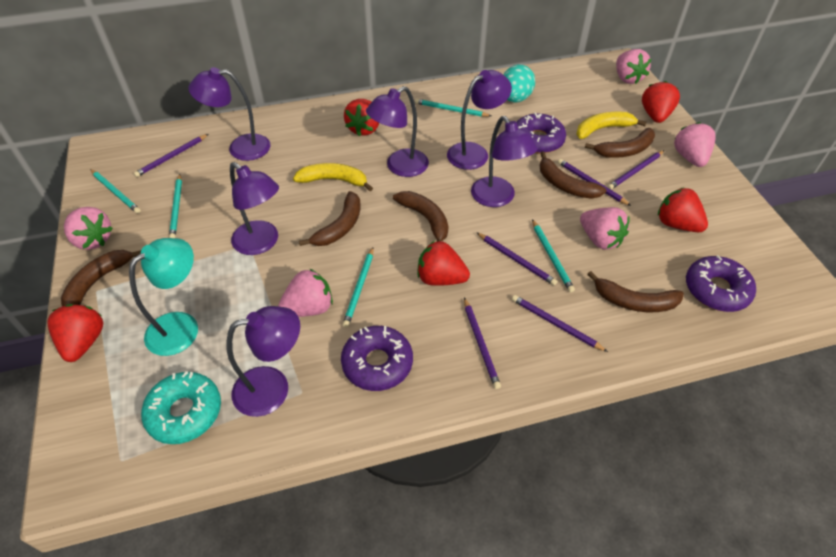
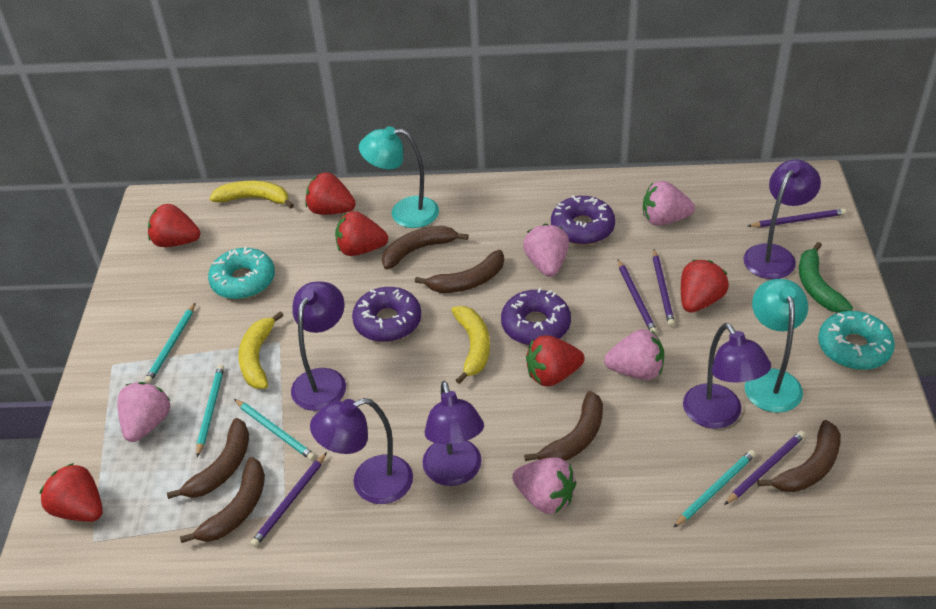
green banana: 0 -> 1
purple lamp: 6 -> 5
purple pencil: 6 -> 5
red strawberry: 5 -> 6
turquoise donut: 1 -> 2
turquoise egg: 1 -> 0
turquoise lamp: 1 -> 2
turquoise pencil: 5 -> 4
yellow banana: 2 -> 3

